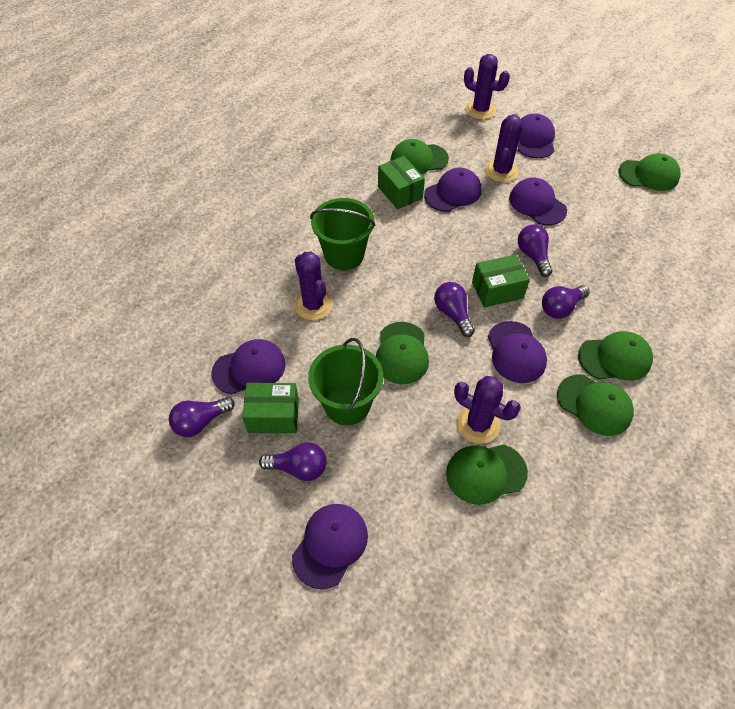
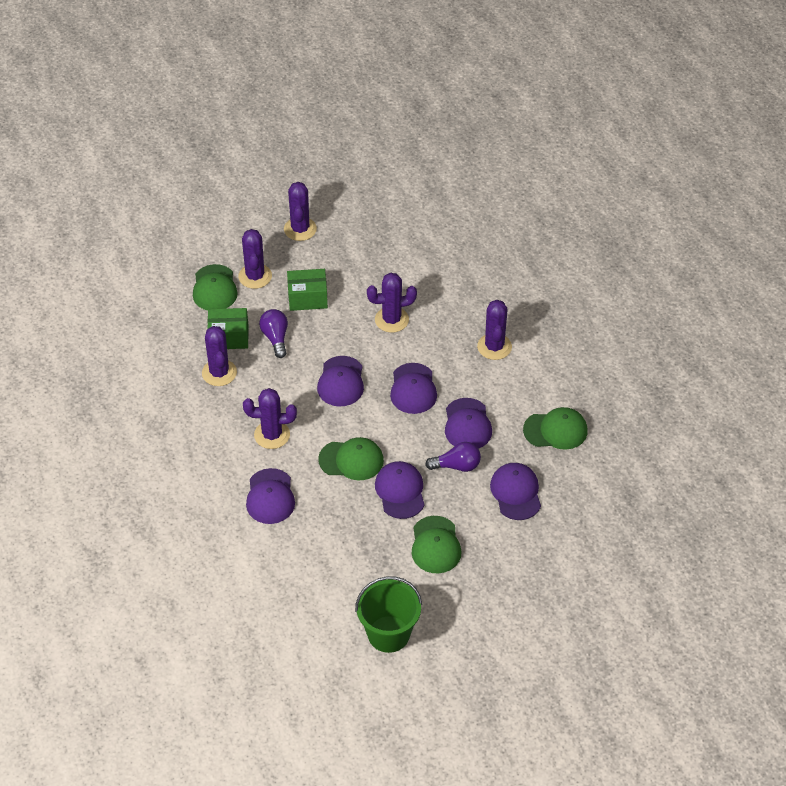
green box: 3 -> 2
green bucket: 2 -> 1
green cap: 6 -> 4
purple cactus: 4 -> 6
purple light bulb: 5 -> 2

